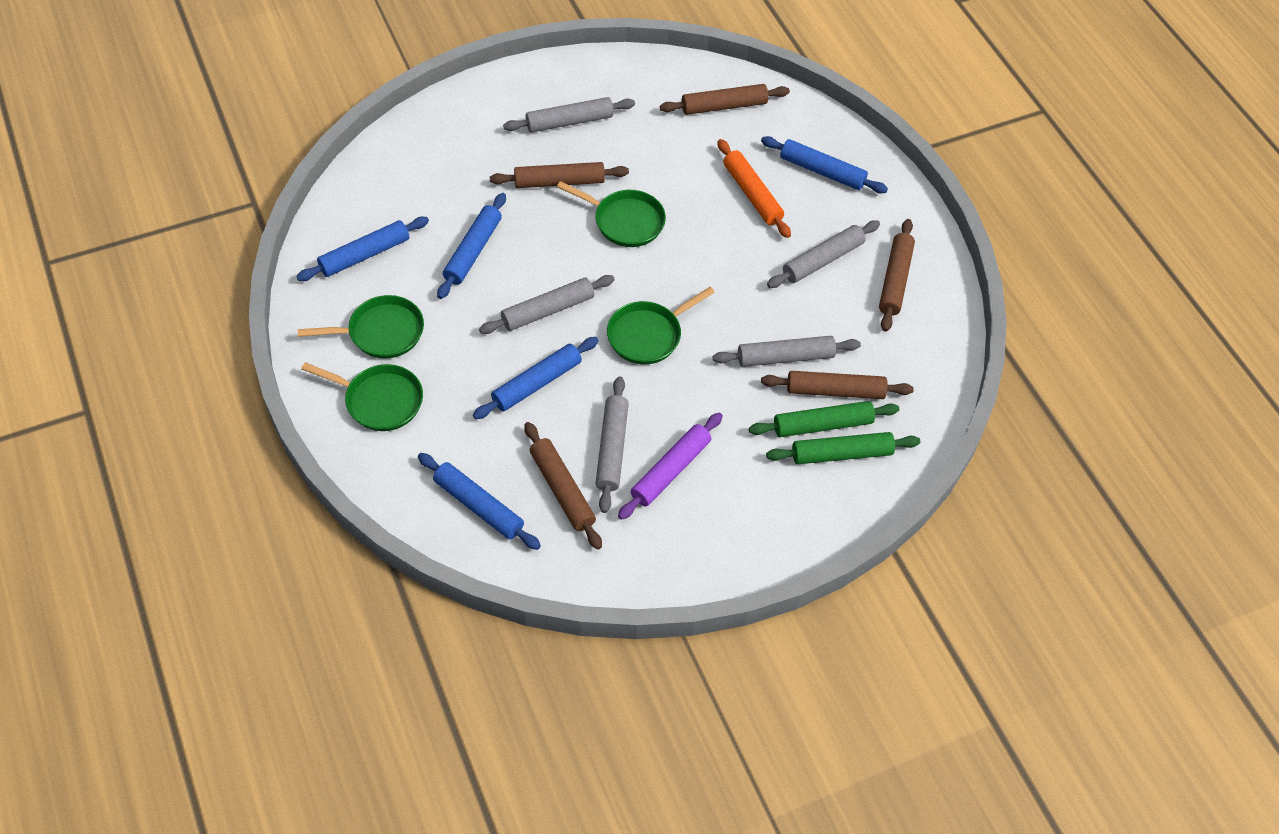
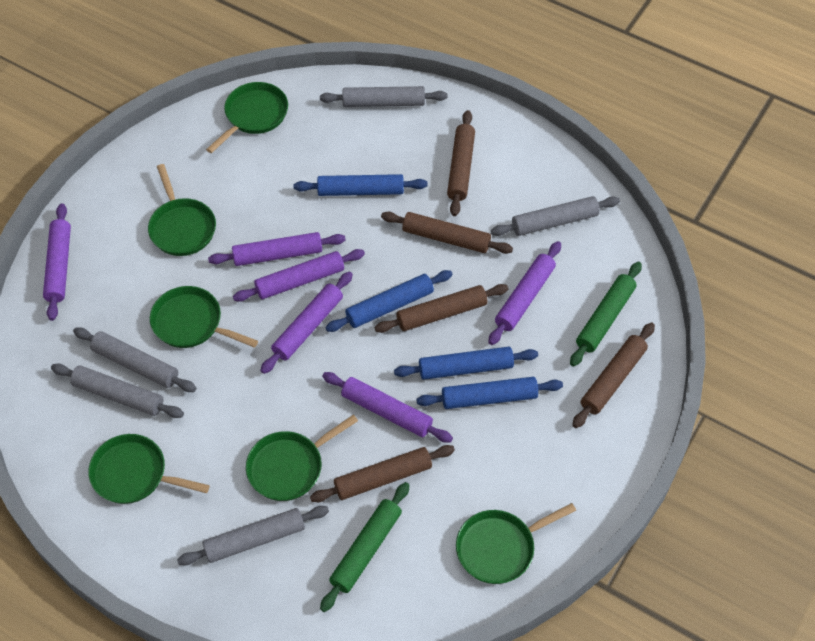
blue rolling pin: 5 -> 4
green pan: 4 -> 6
orange rolling pin: 1 -> 0
purple rolling pin: 1 -> 6

